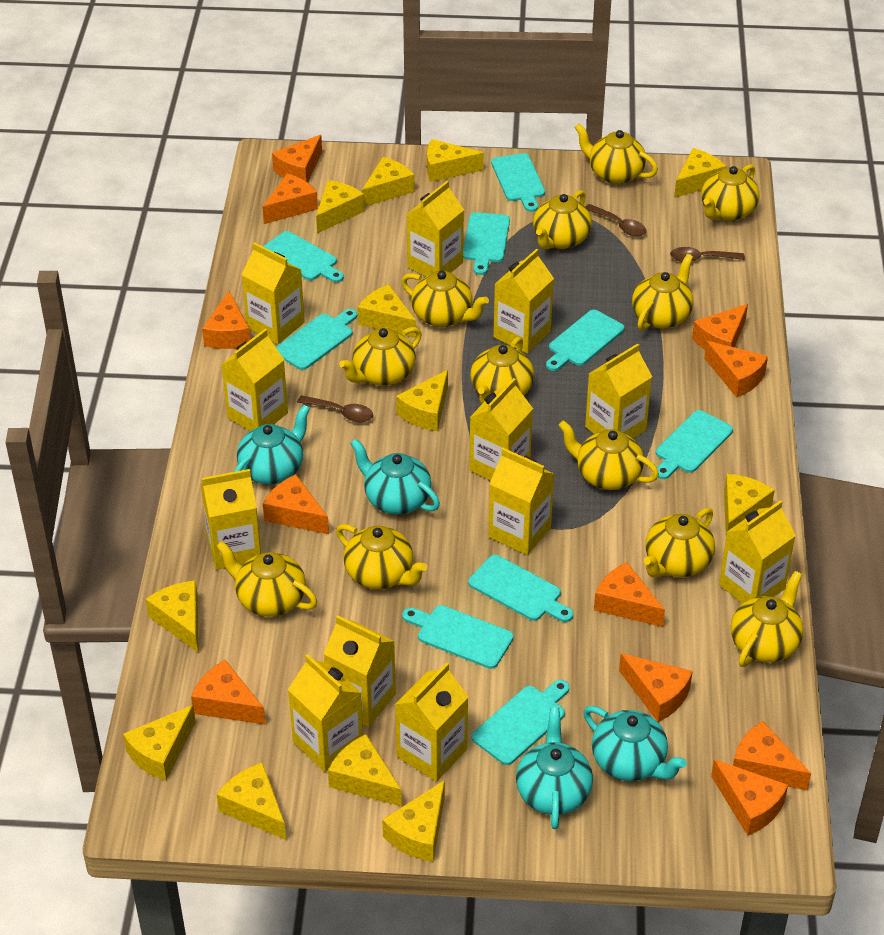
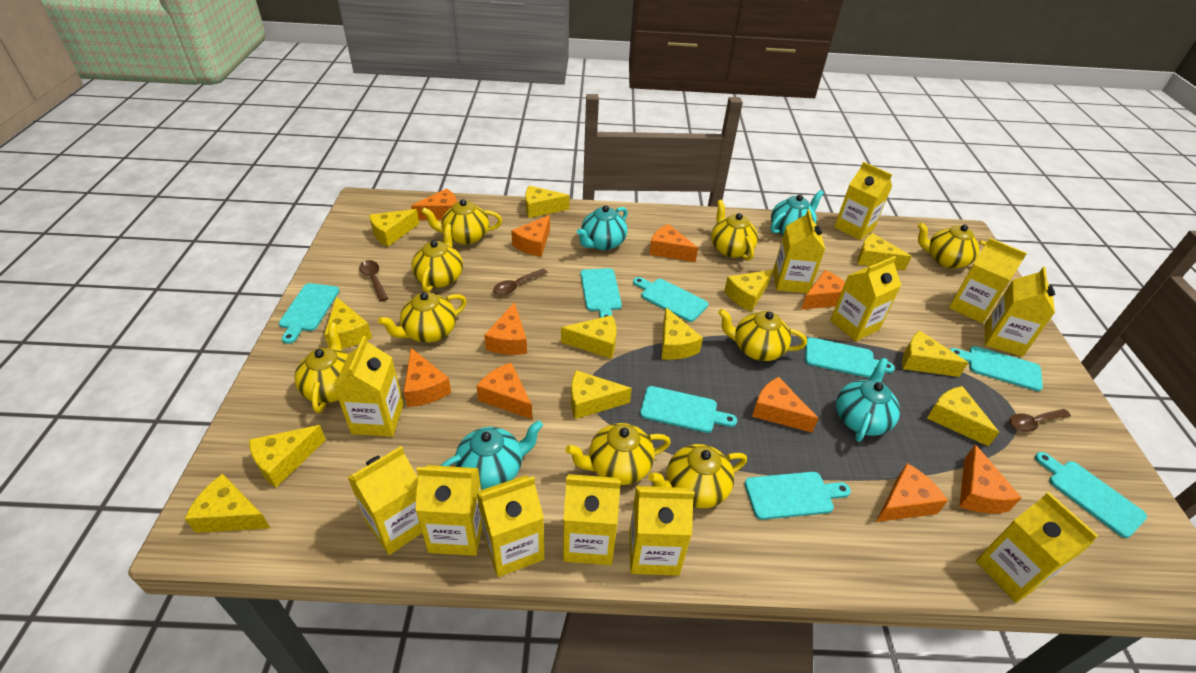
orange cheese: 11 -> 10
turquoise cutting board: 9 -> 8
yellow teapot: 12 -> 9

